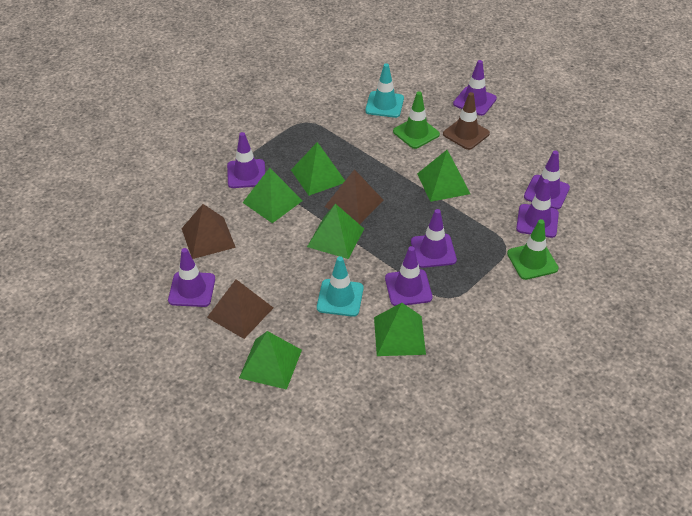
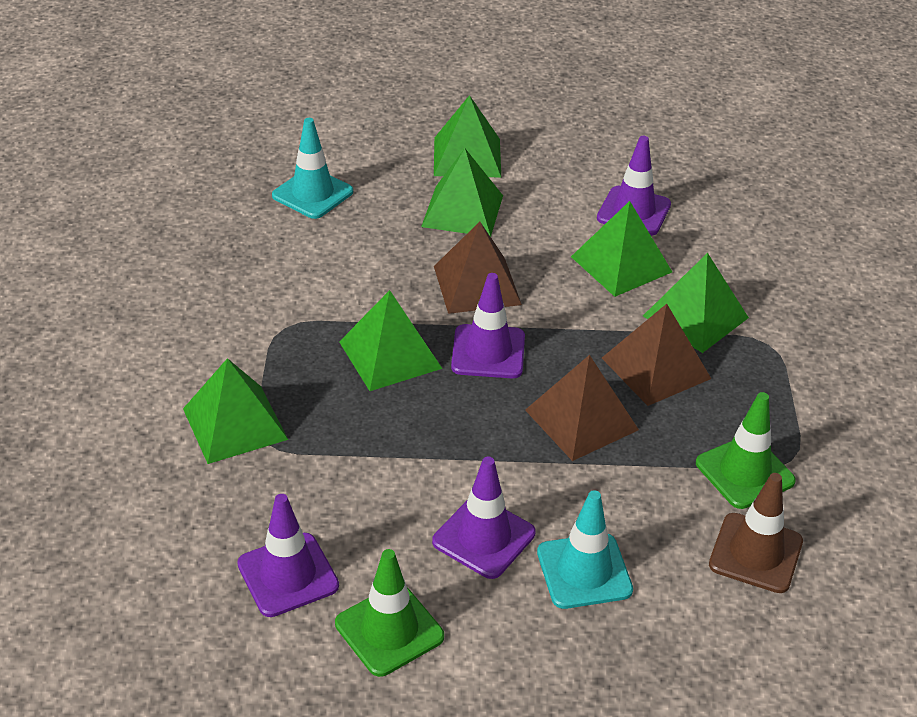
purple traffic cone: 7 -> 4

